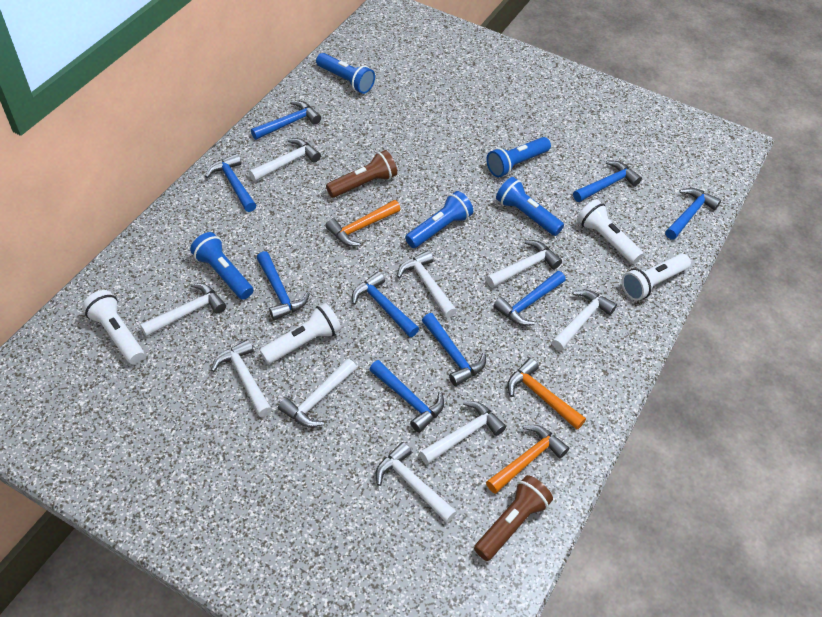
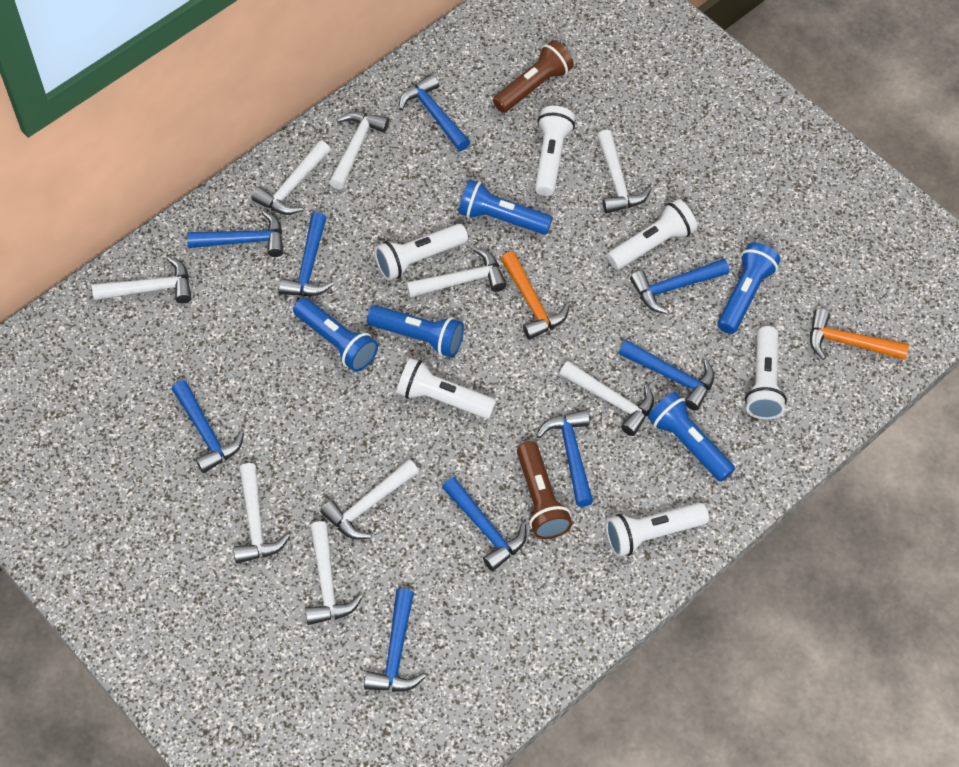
orange hammer: 3 -> 2
white flashlight: 4 -> 6

